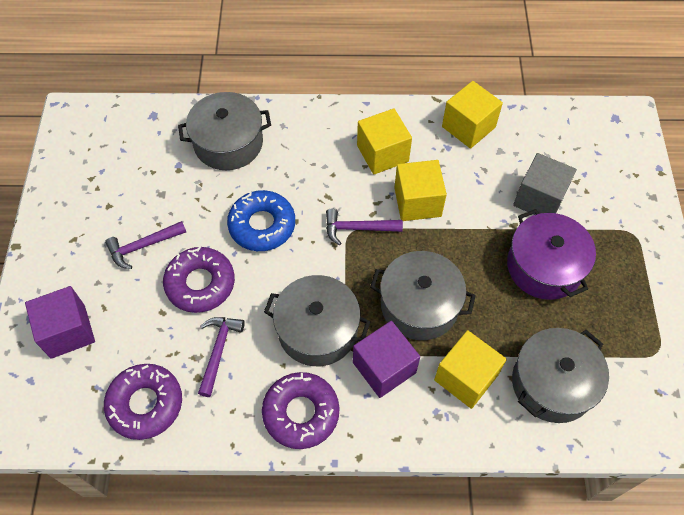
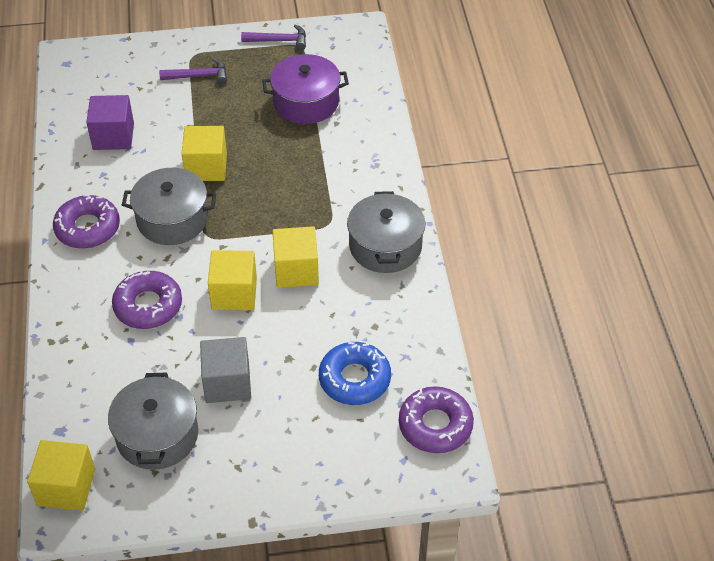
grey pot: 4 -> 3
purple cube: 2 -> 1
purple hammer: 3 -> 2

